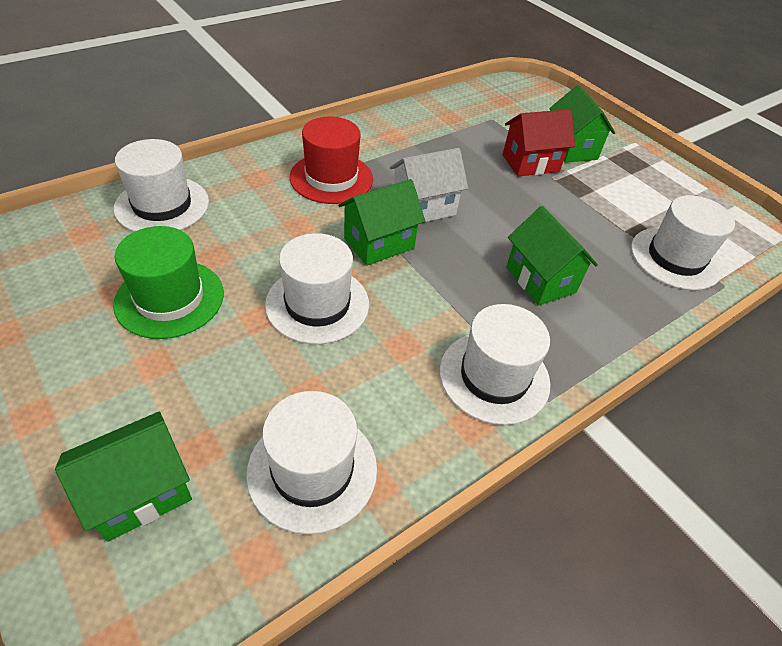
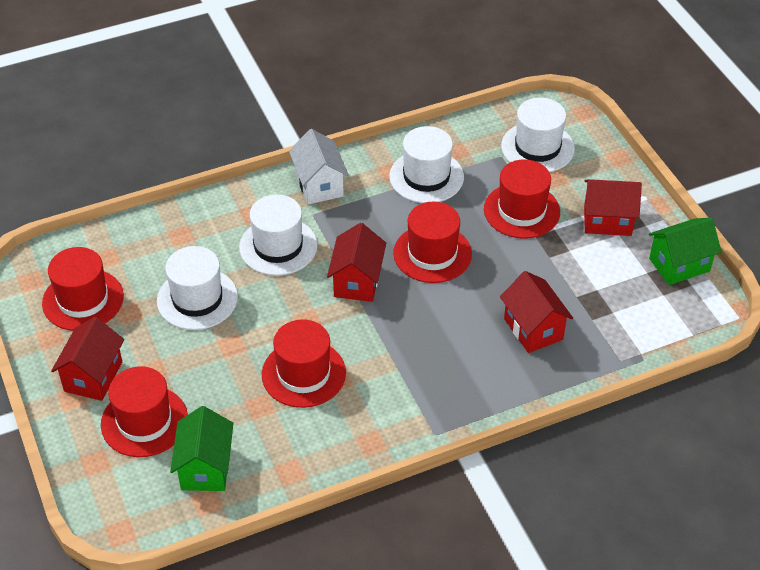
green hat: 1 -> 0
green house: 4 -> 2
red hat: 1 -> 5
red house: 1 -> 4
white hat: 5 -> 4

